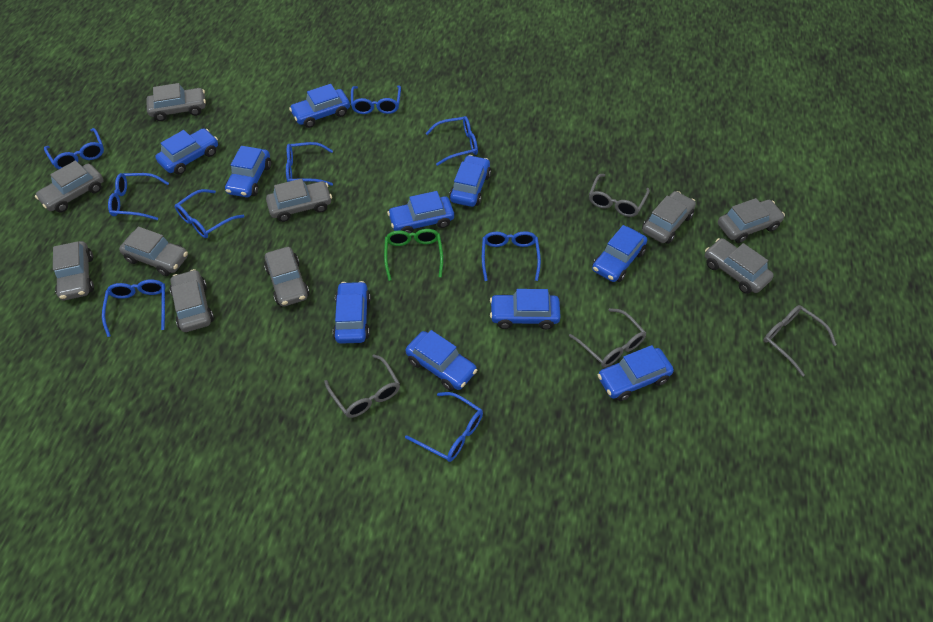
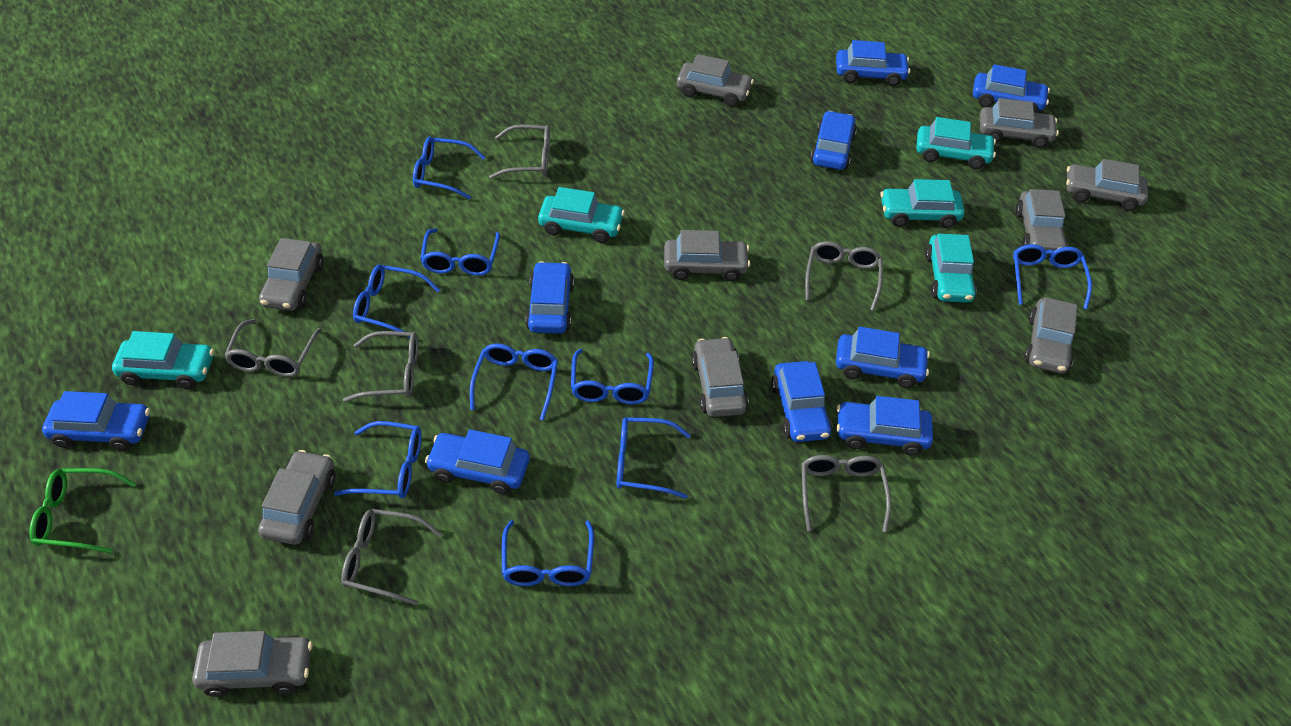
blue car: 10 -> 9
grey glasses: 4 -> 6
turquoise car: 0 -> 5

